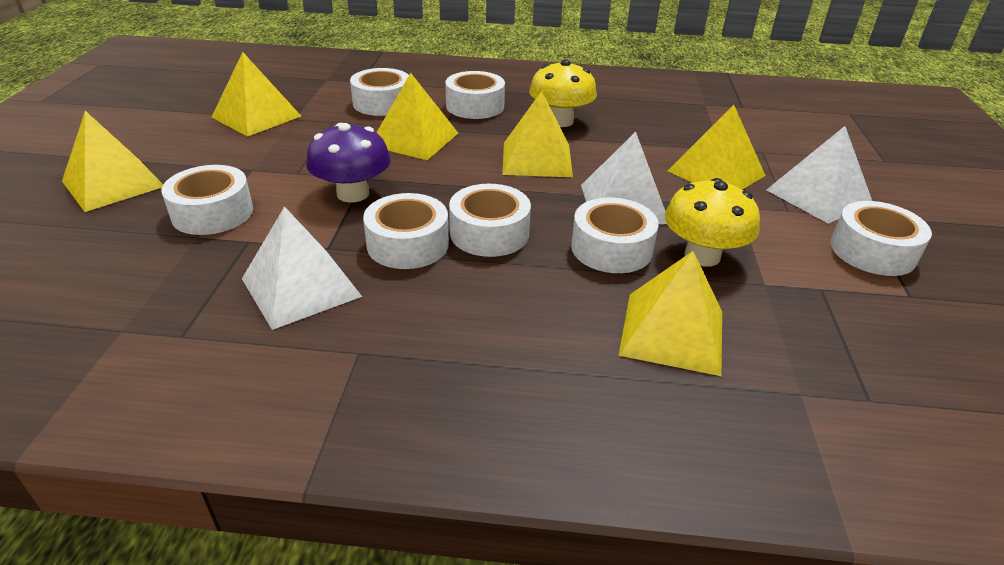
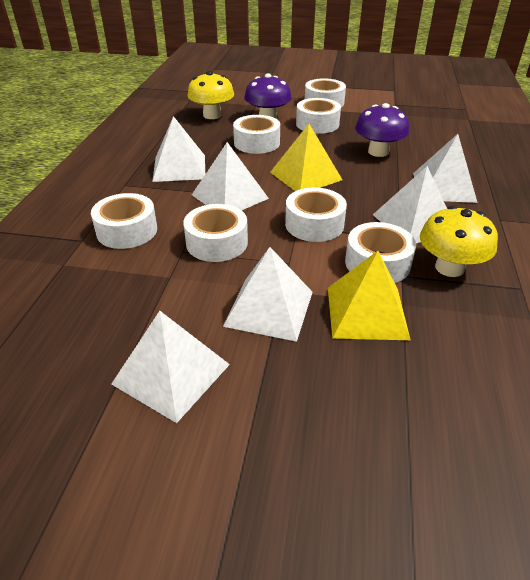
purple mushroom: 1 -> 2
white pyramid: 3 -> 6
yellow pyramid: 6 -> 2

